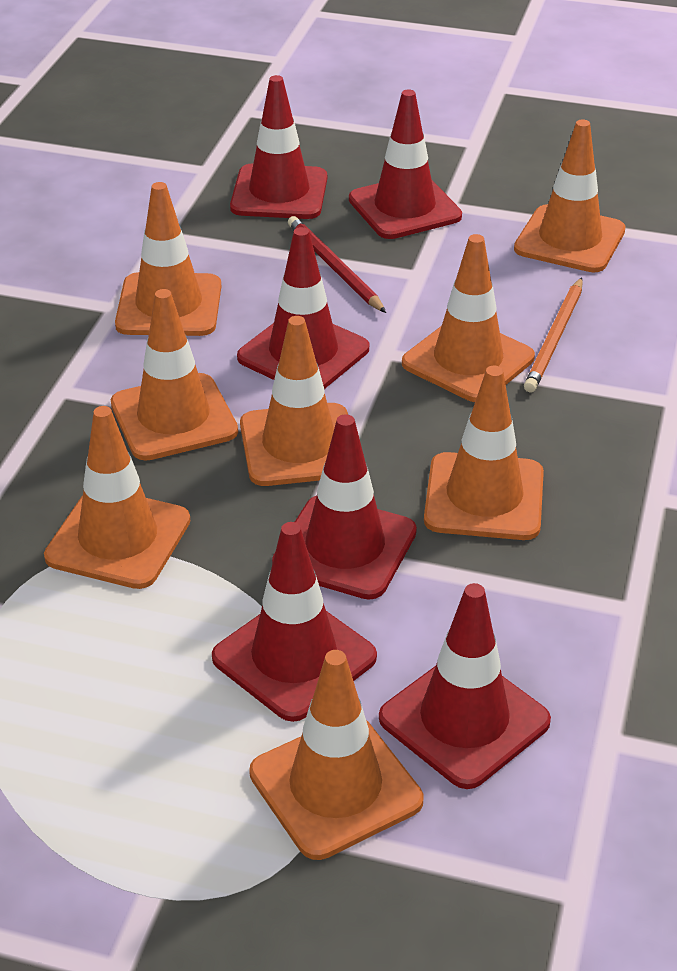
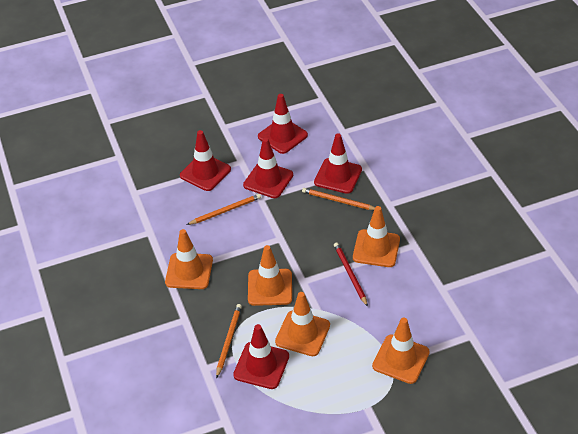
orange pencil: 1 -> 3
orange traffic cone: 8 -> 5
red traffic cone: 6 -> 5

